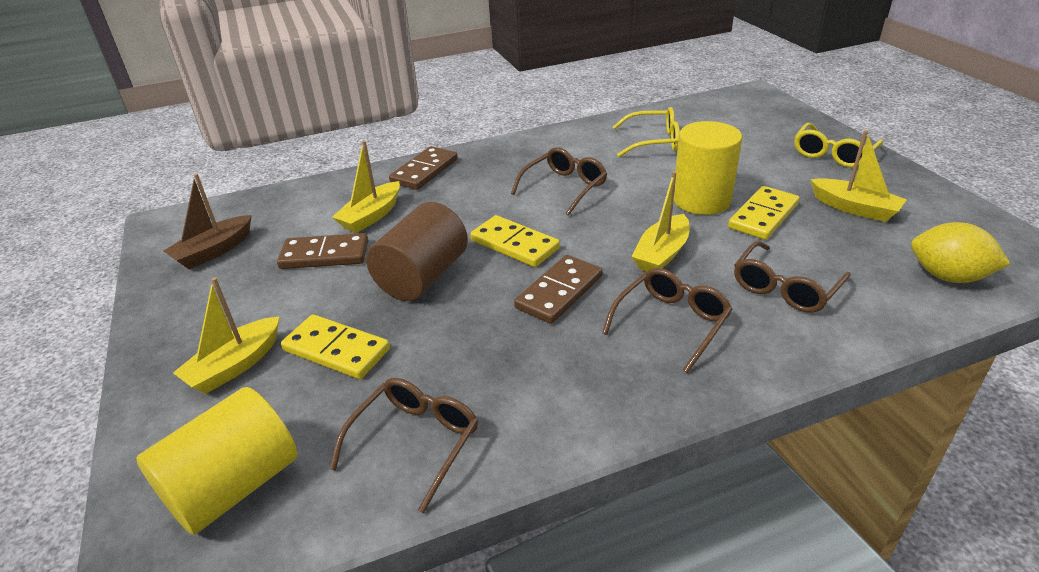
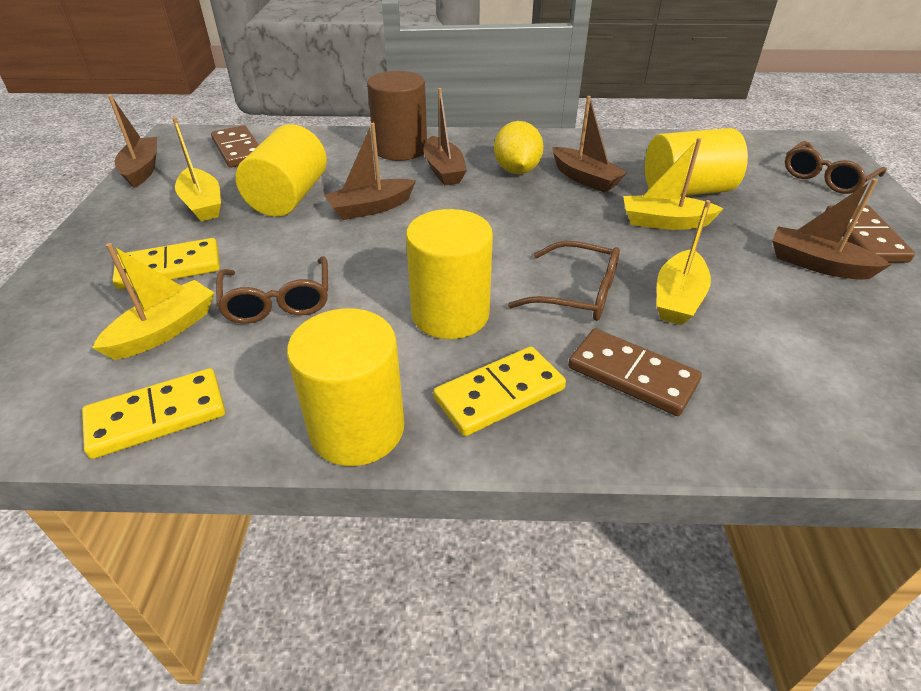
brown boat: 1 -> 5
brown glasses: 4 -> 3
yellow cylinder: 2 -> 4
yellow glasses: 2 -> 0

